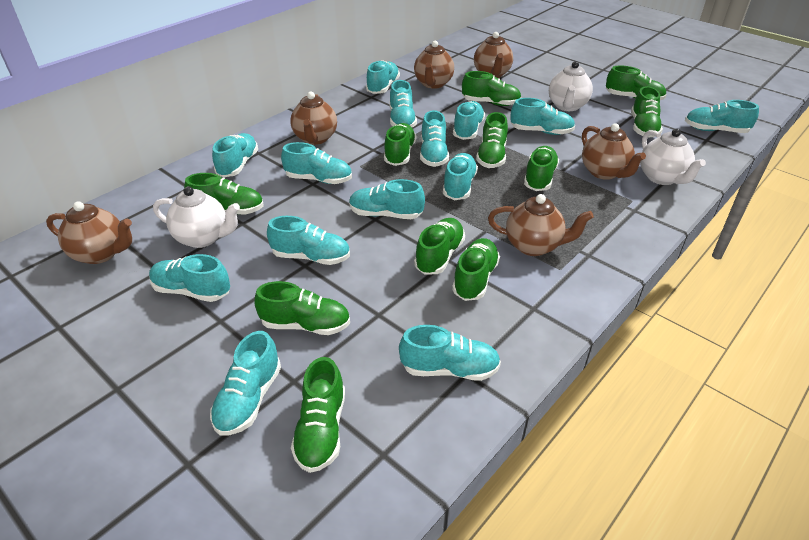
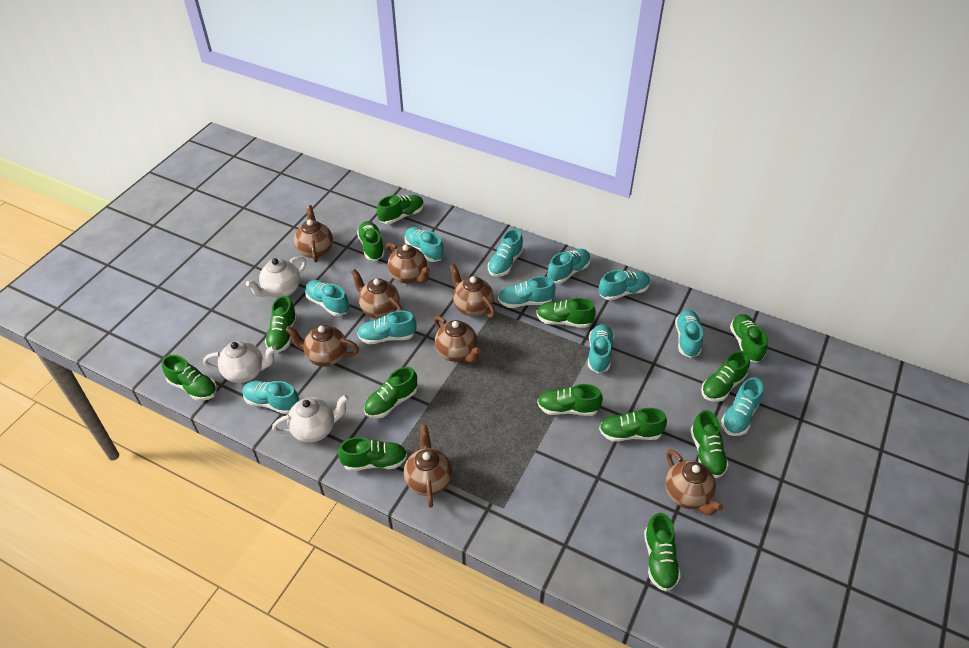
brown teapot: 6 -> 8
green shoe: 11 -> 13
turquoise shoe: 14 -> 11

